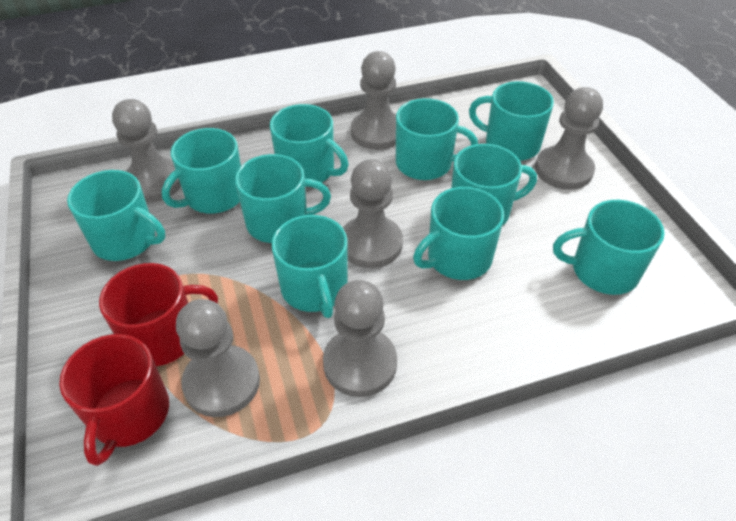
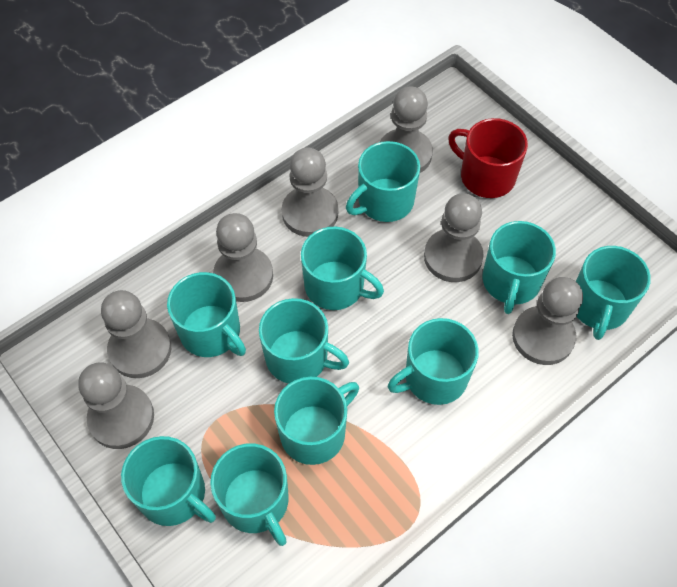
grey pawn: 6 -> 7
red mug: 2 -> 1

